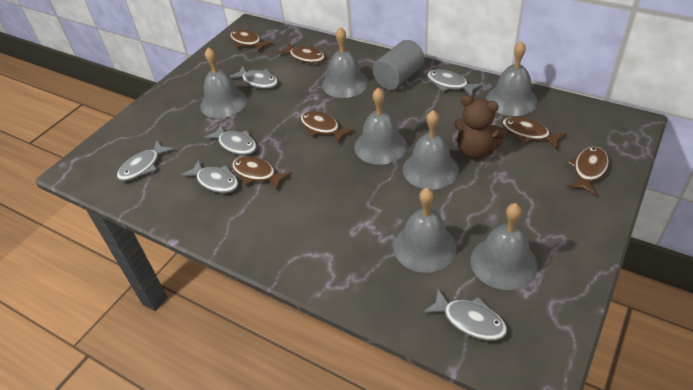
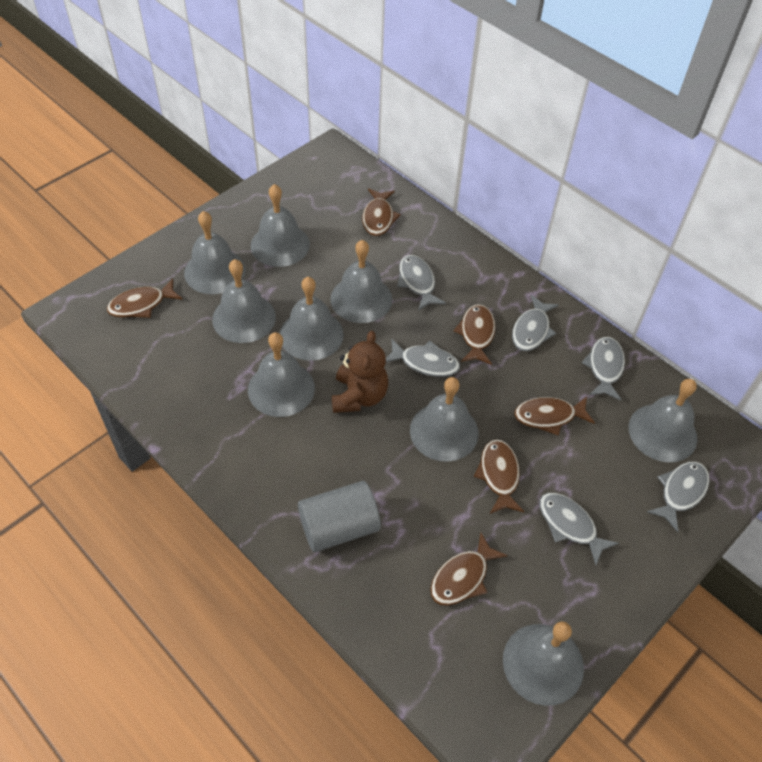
grey bell: 7 -> 9

